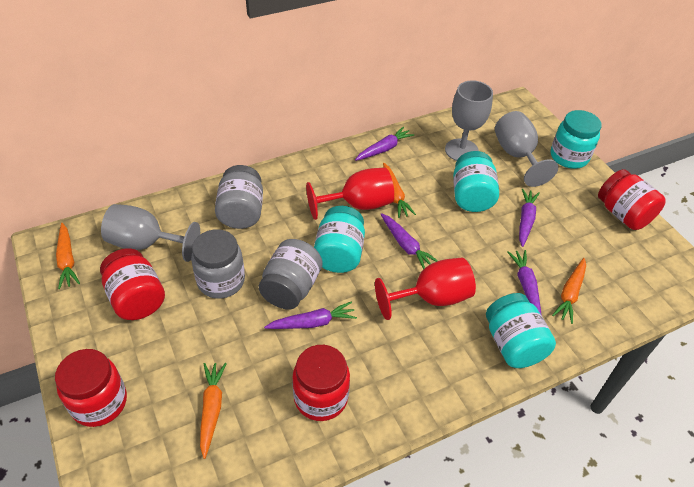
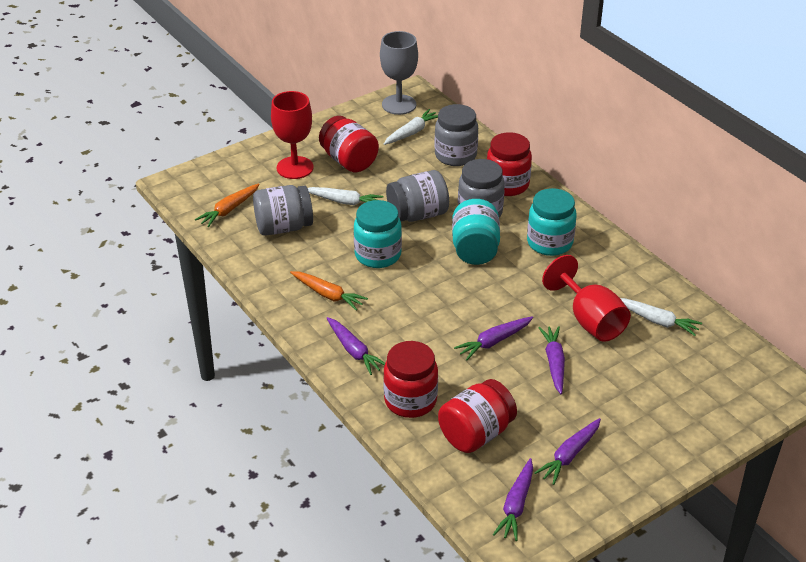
grey goblet: 3 -> 1
grey jar: 3 -> 4
orange carrot: 4 -> 2
turquoise jar: 4 -> 3
white carrot: 0 -> 3

